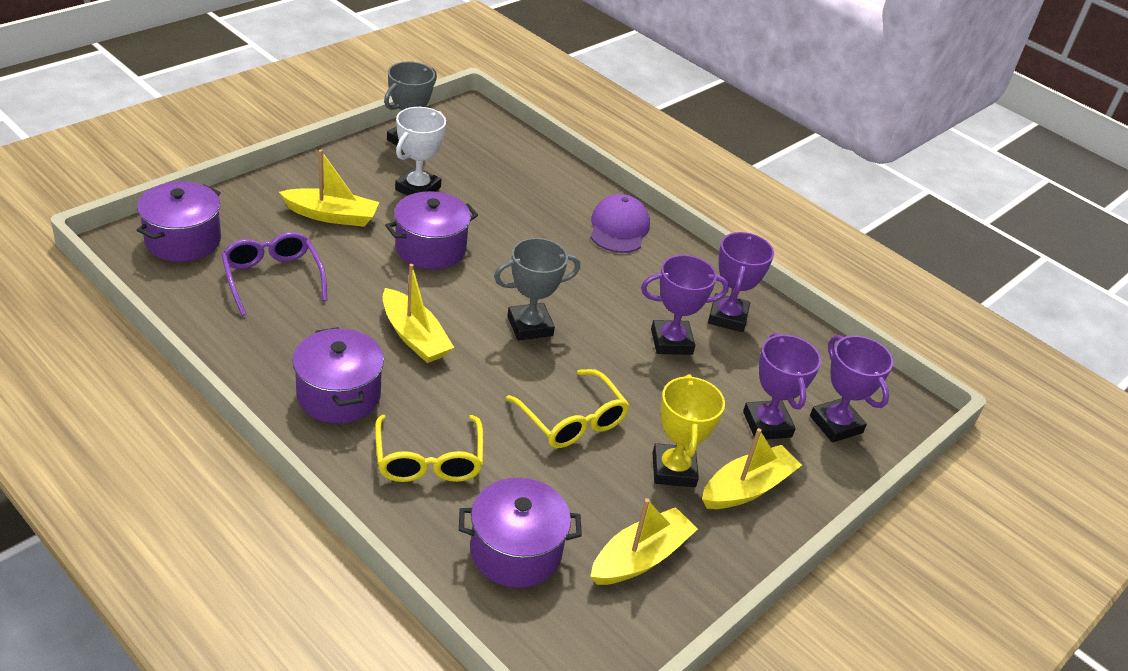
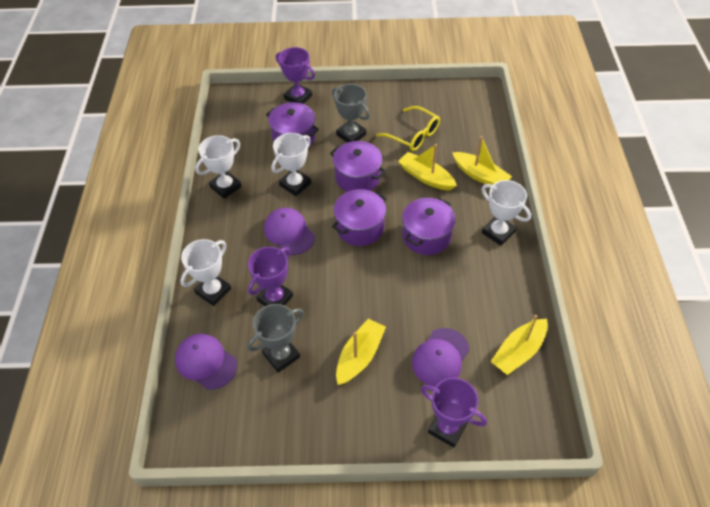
purple cap: 1 -> 3
purple glasses: 1 -> 0
purple trophy: 4 -> 3
white trophy: 1 -> 4
yellow glasses: 2 -> 1
yellow trophy: 1 -> 0

